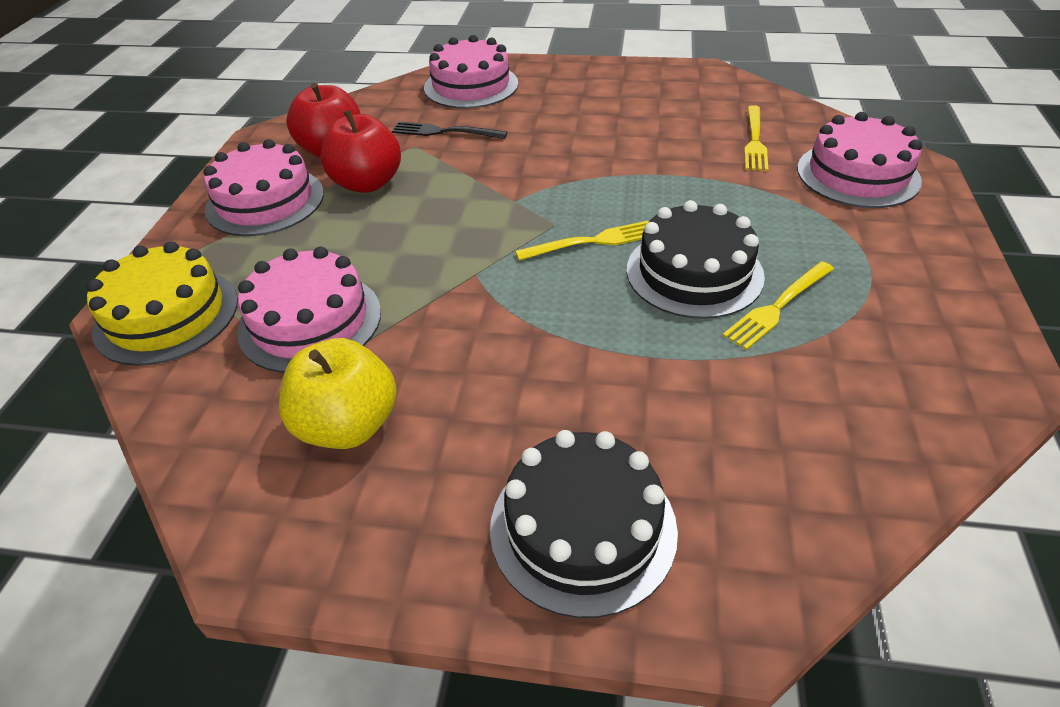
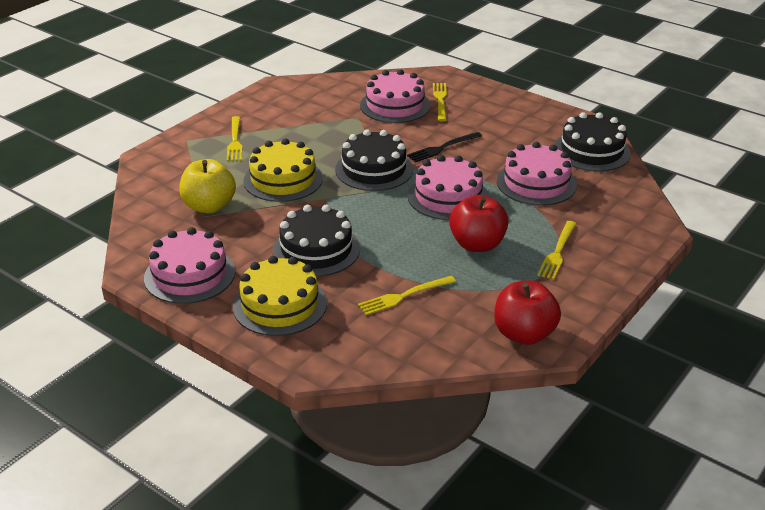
black cake: 2 -> 3
yellow cake: 1 -> 2
yellow fork: 3 -> 4

